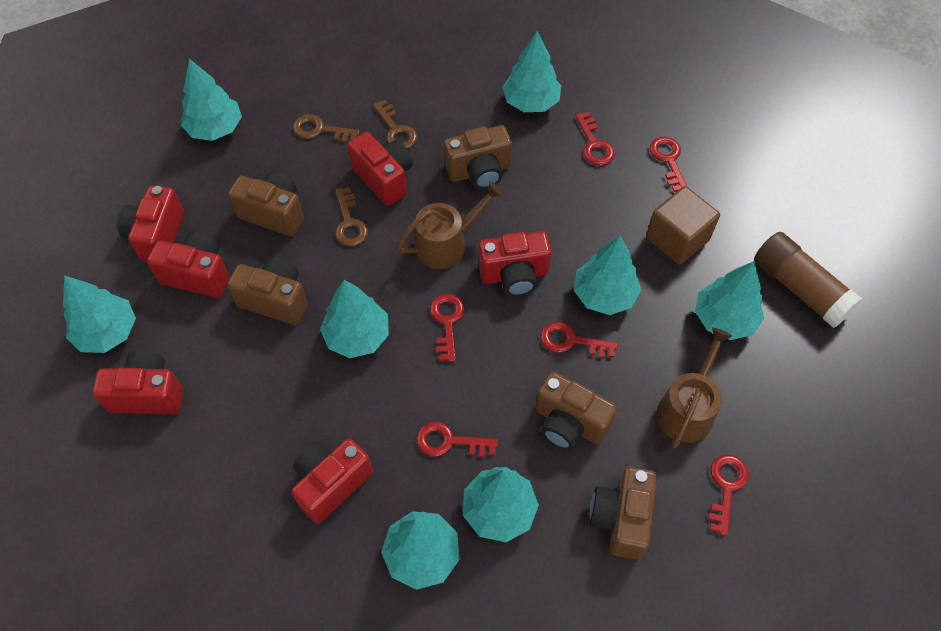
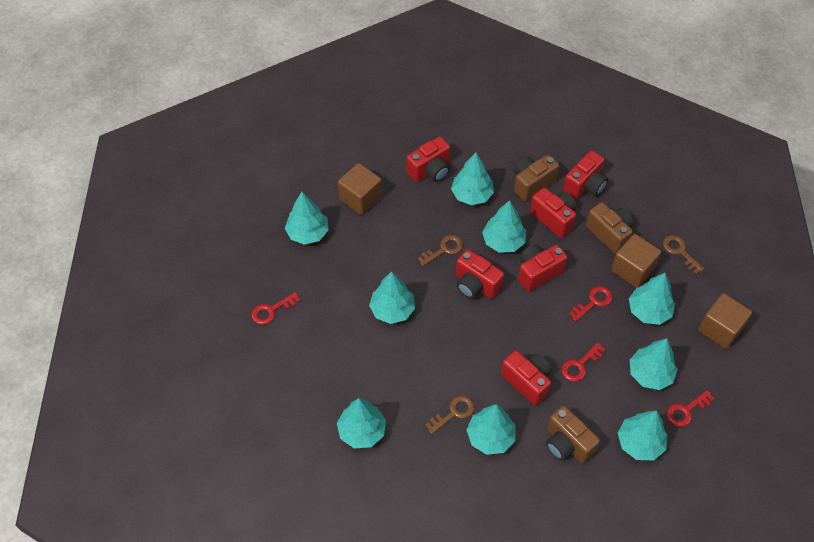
brown camera: 5 -> 3
brown cube: 1 -> 3
brown glue stick: 1 -> 0
brown watering can: 2 -> 0
red key: 6 -> 4
turquoise tree: 8 -> 9

